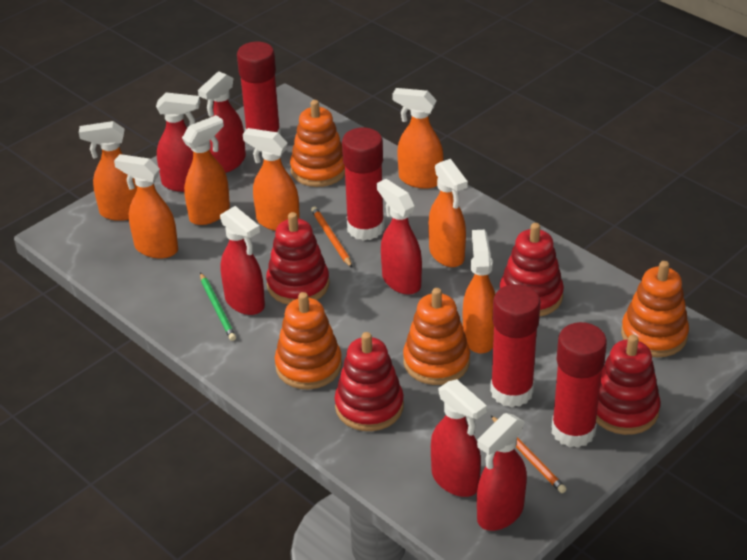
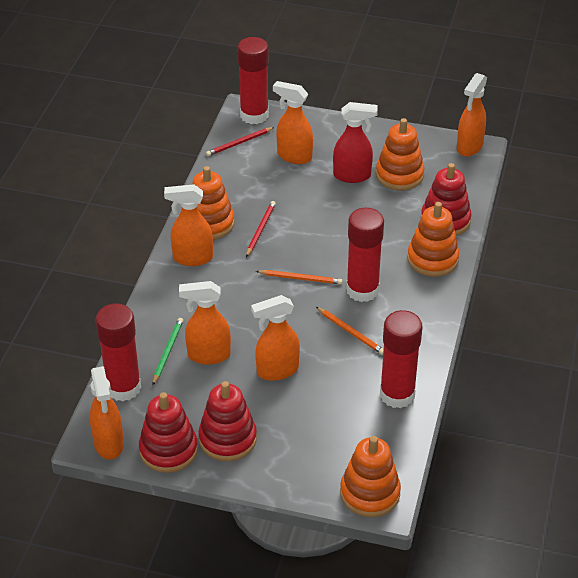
orange spray bottle: 7 -> 6
red pencil: 0 -> 2
red spray bottle: 6 -> 1
red stacking toy: 4 -> 3

